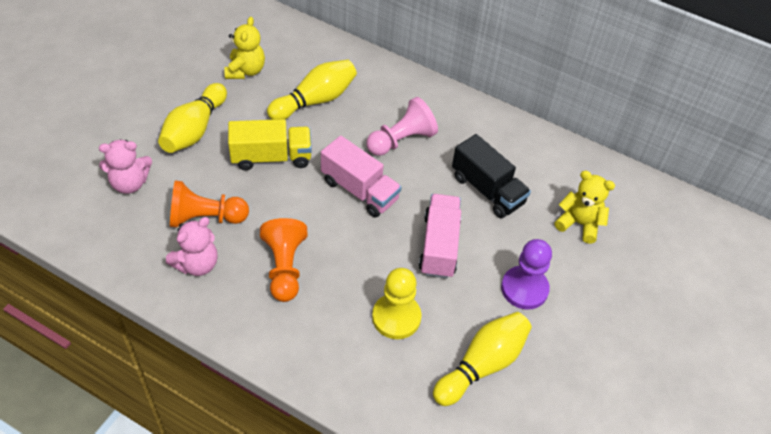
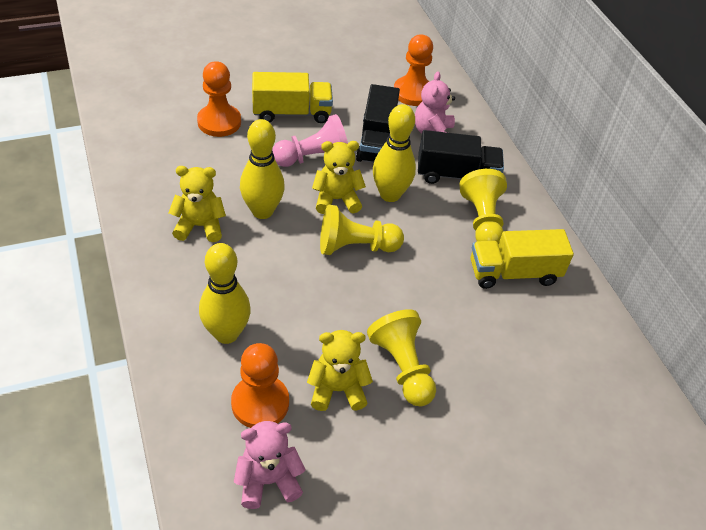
black truck: 1 -> 2
orange pawn: 2 -> 3
pink truck: 2 -> 0
purple pawn: 1 -> 0
yellow pawn: 1 -> 3
yellow teddy bear: 2 -> 3
yellow truck: 1 -> 2

